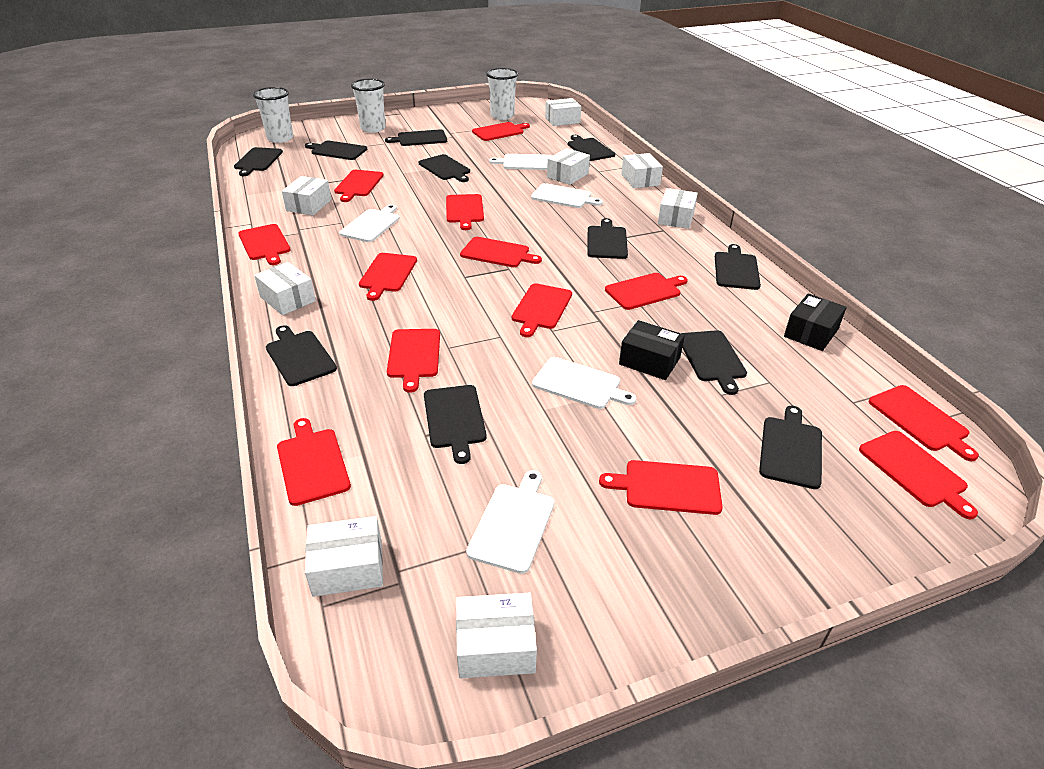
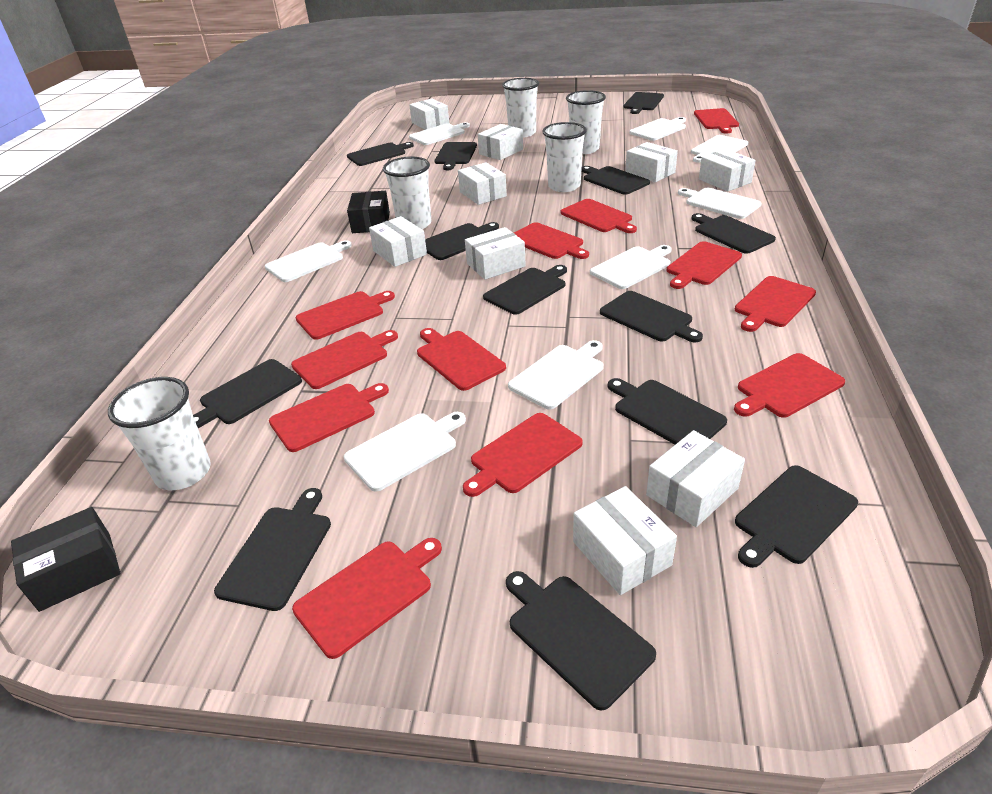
black cutting board: 11 -> 13
red cutting board: 13 -> 12
white box: 8 -> 9
white cup: 3 -> 5
white cutting board: 5 -> 8

